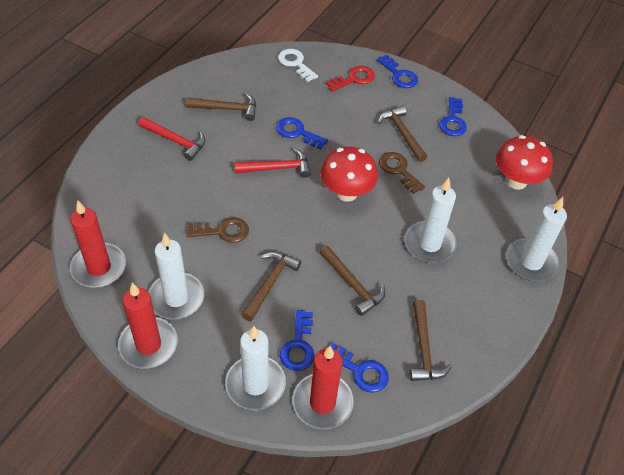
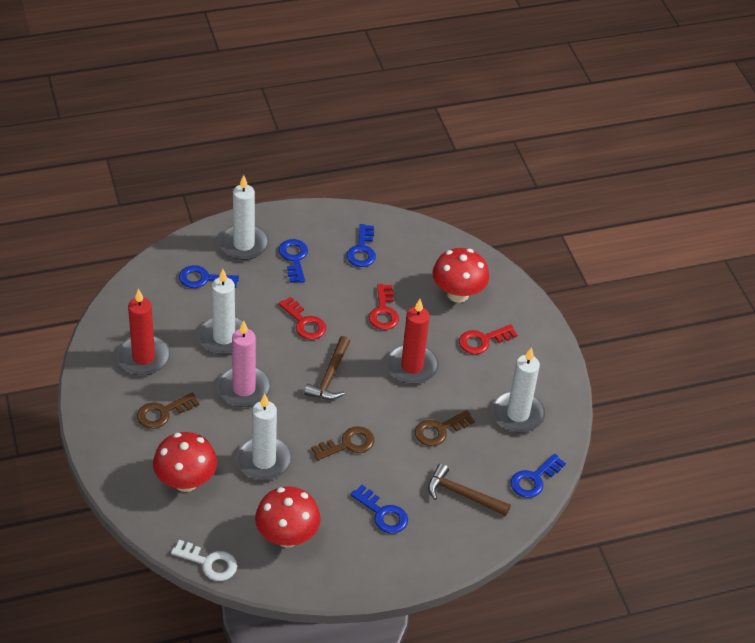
brown hammer: 5 -> 2
brown key: 2 -> 3
pink candle: 0 -> 1
red candle: 3 -> 2
red hammer: 2 -> 0
red key: 1 -> 3
red mushroom: 2 -> 3

